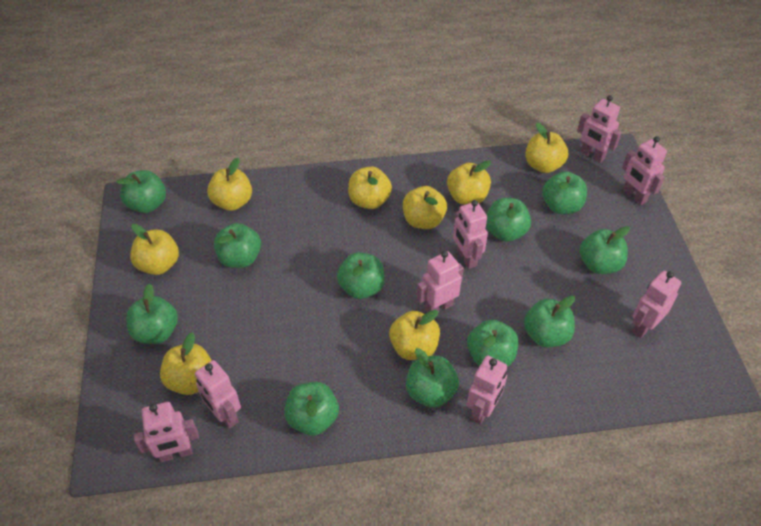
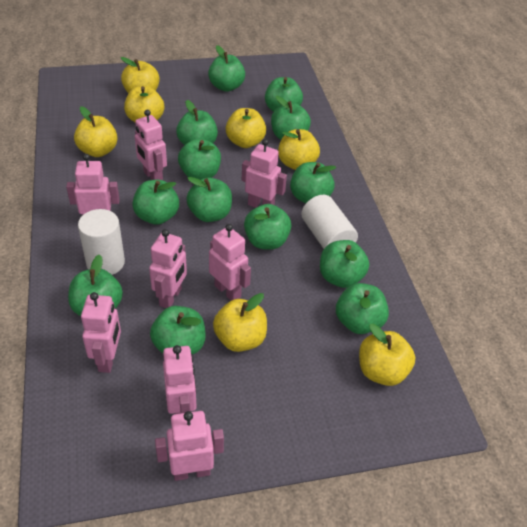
green apple: 11 -> 13
white cylinder: 0 -> 2
yellow apple: 8 -> 7

